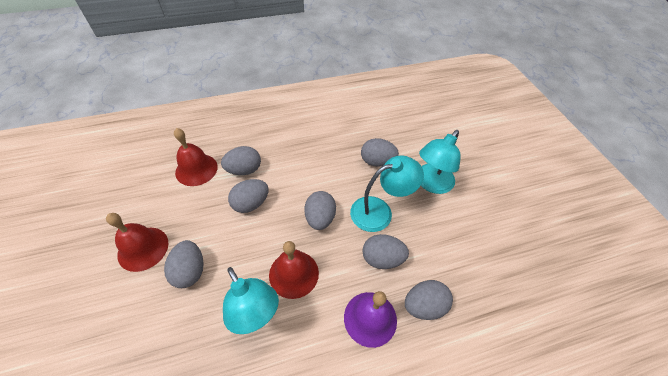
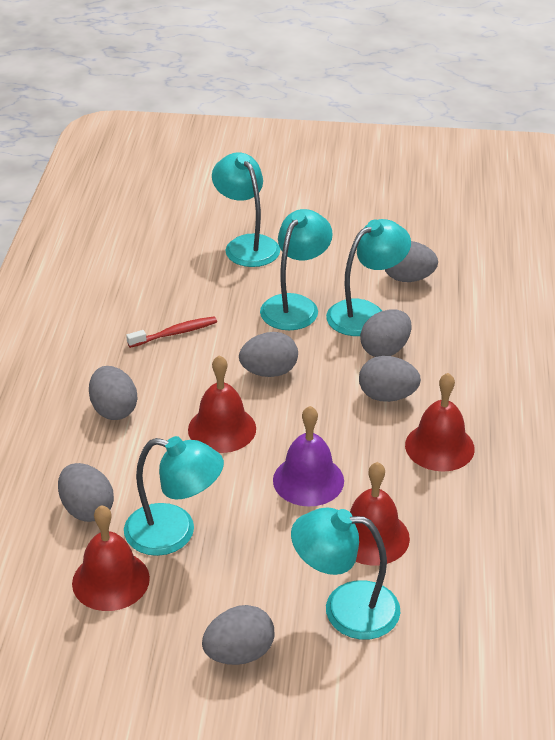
red bell: 3 -> 4
red toothbrush: 0 -> 1
turquoise lamp: 3 -> 5

